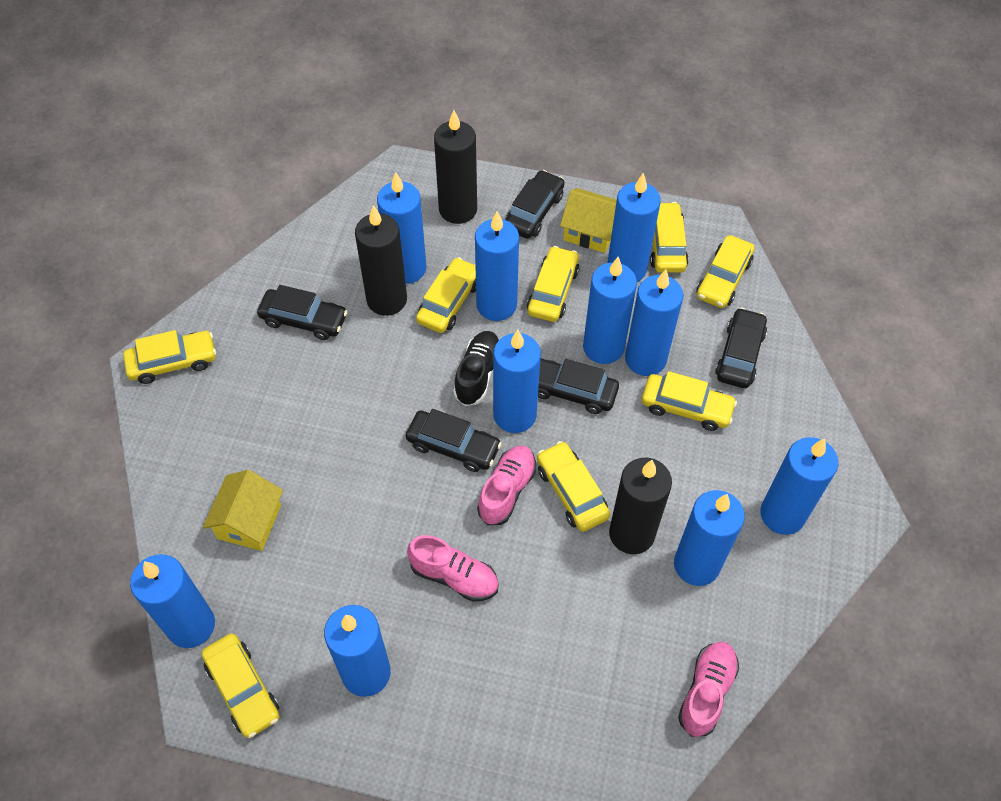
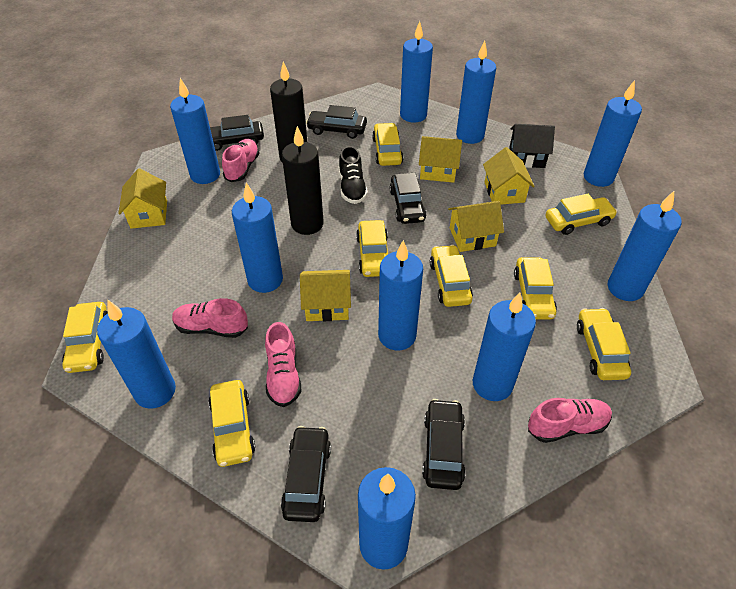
black candle: 3 -> 2
black house: 0 -> 1
pink shoe: 3 -> 4
yellow house: 2 -> 5

